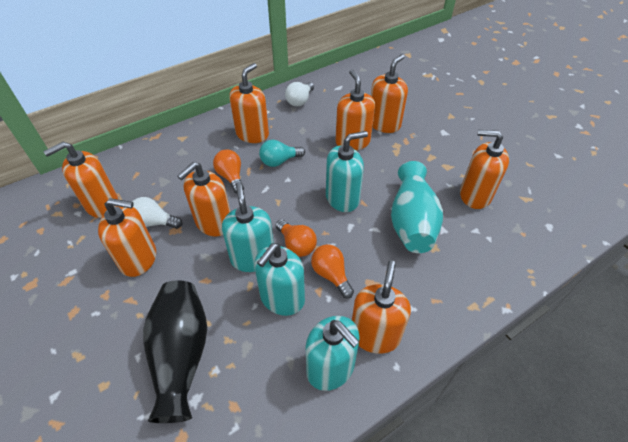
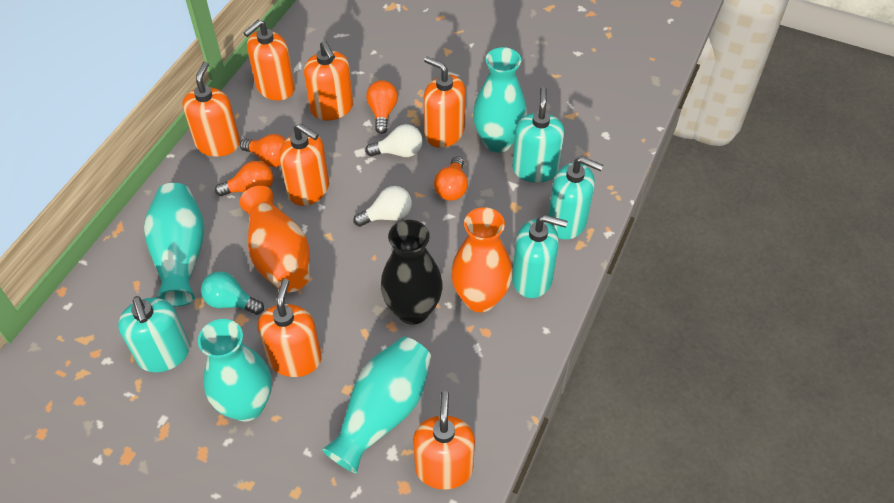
orange light bulb: 3 -> 4
orange soap dispenser: 8 -> 7
orange vase: 0 -> 2
turquoise vase: 1 -> 4

